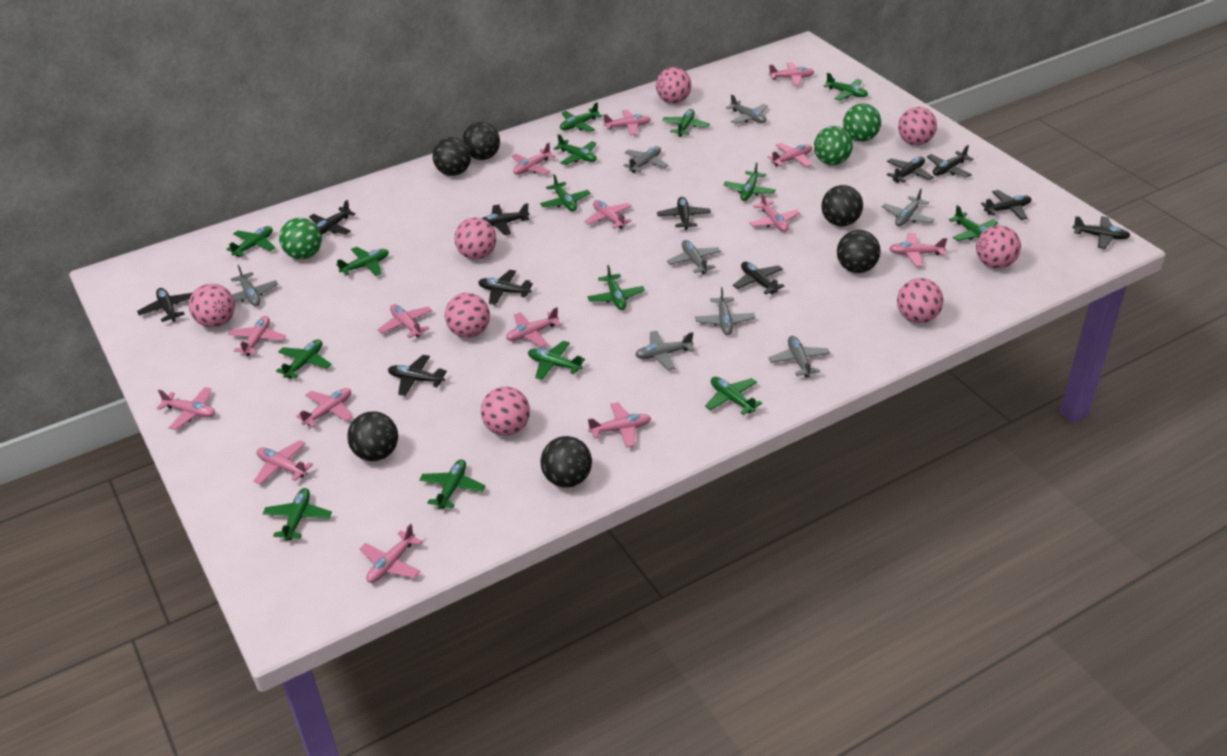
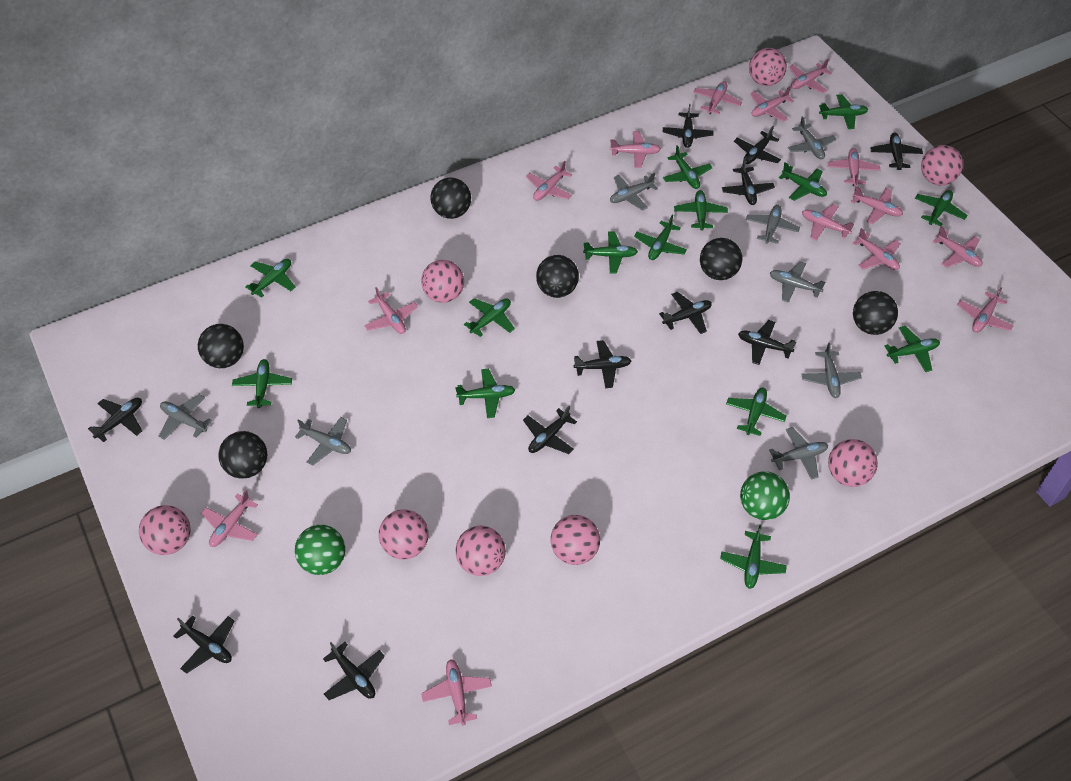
green ball: 3 -> 2
green plane: 15 -> 14
pink plane: 15 -> 14

